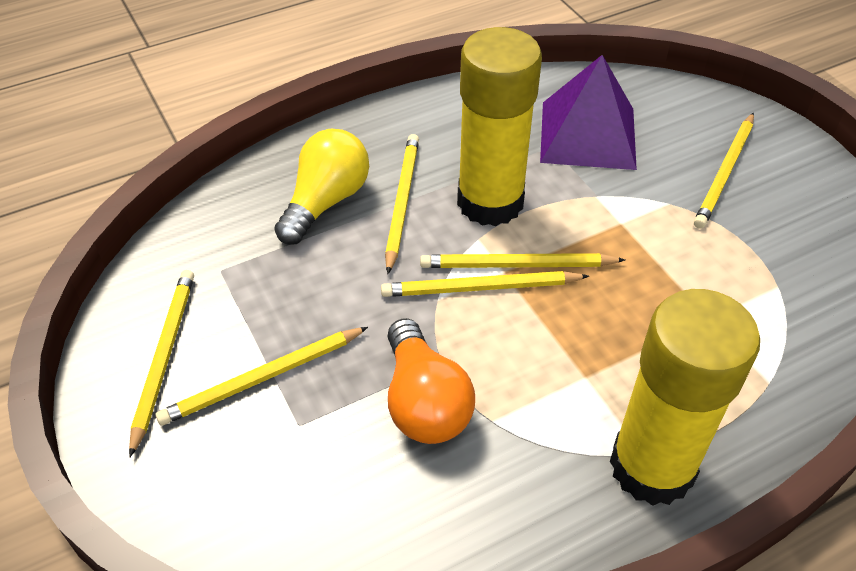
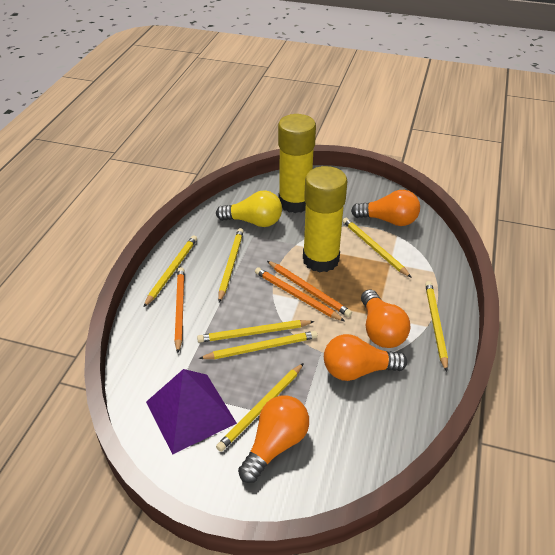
orange light bulb: 1 -> 4
orange pencil: 0 -> 3
yellow pencil: 6 -> 7

